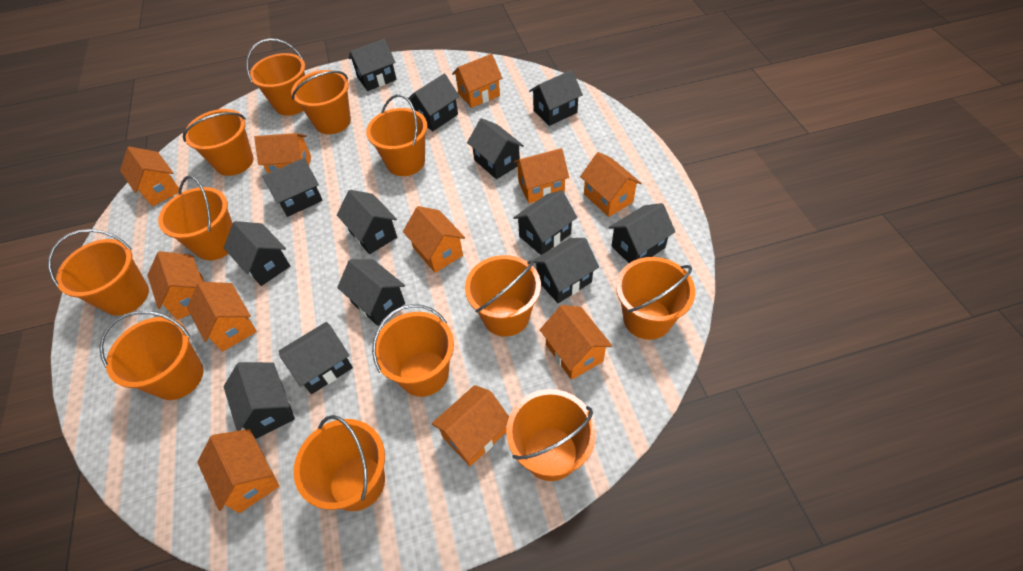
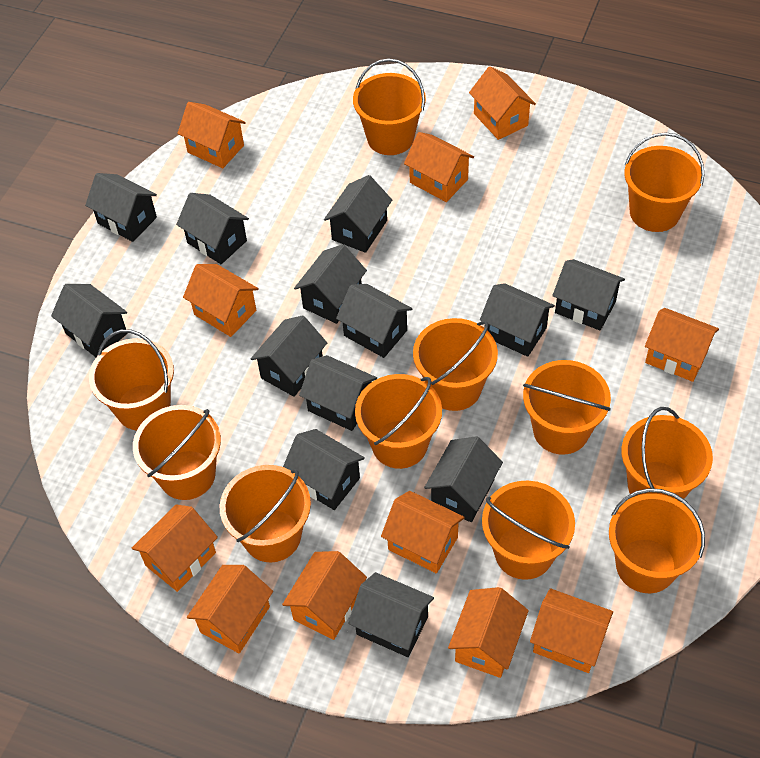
orange bucket: 12 -> 11

